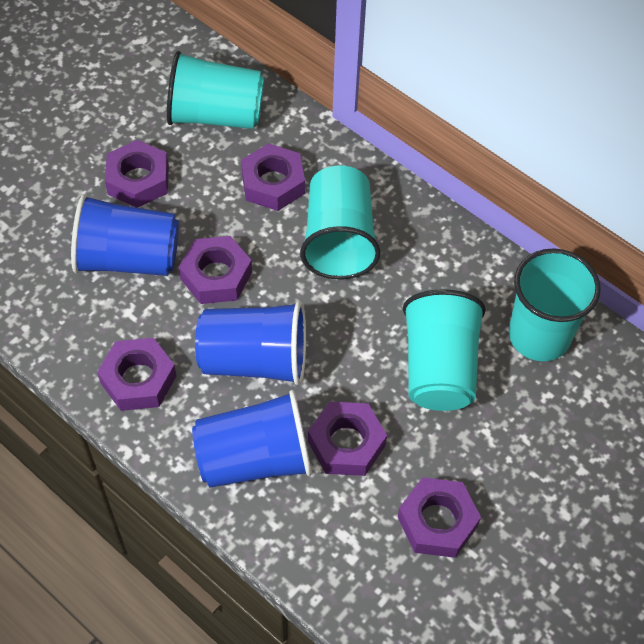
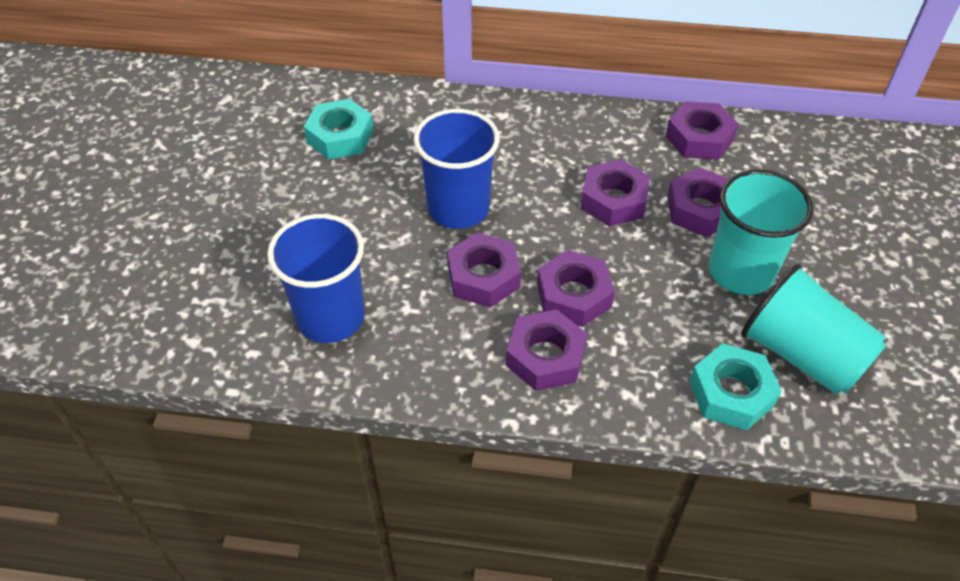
blue cup: 3 -> 2
turquoise cup: 4 -> 2
turquoise nut: 0 -> 2

